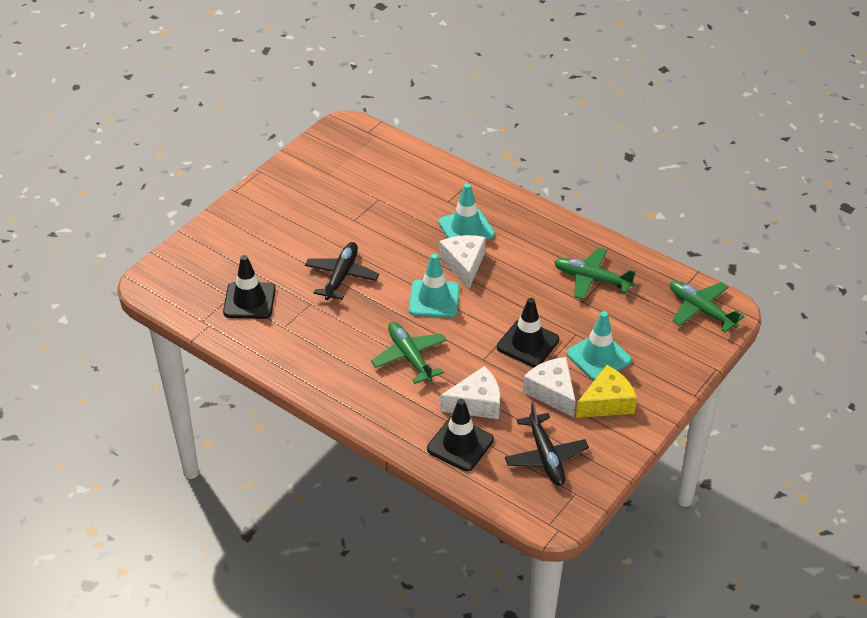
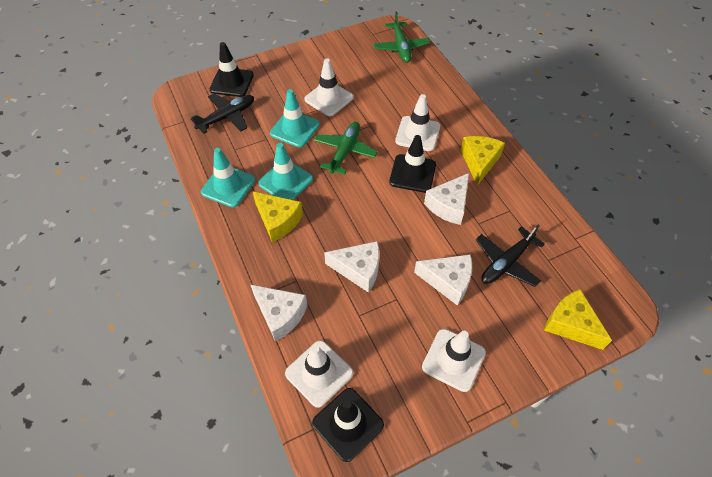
green plane: 3 -> 2
white cheese: 3 -> 4
white traffic cone: 0 -> 4
yellow cheese: 1 -> 3

